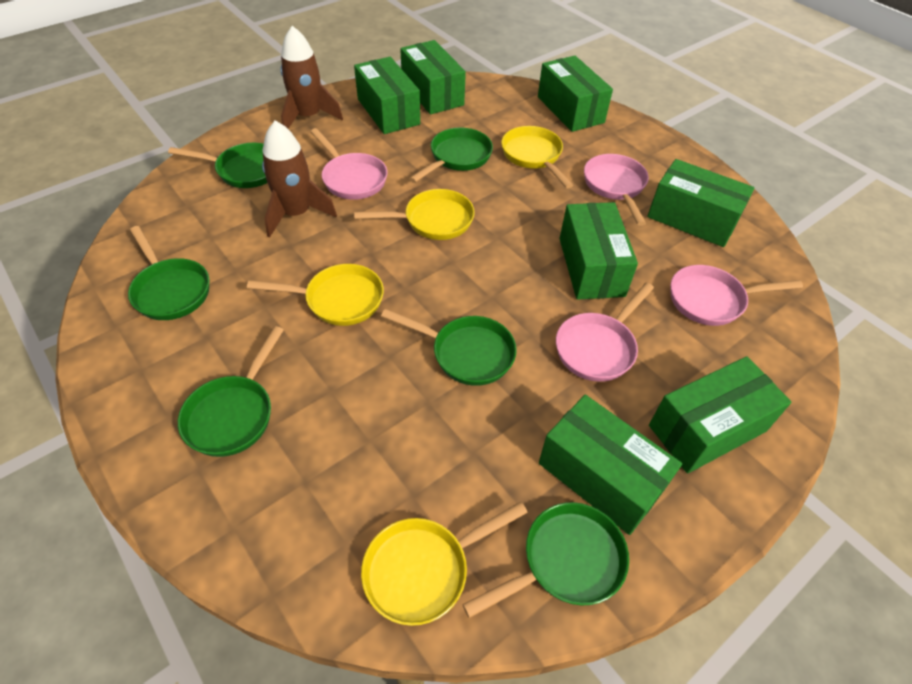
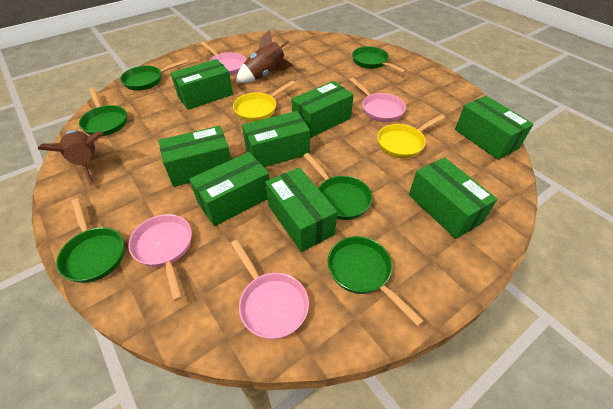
green box: 7 -> 8
yellow pan: 4 -> 2

